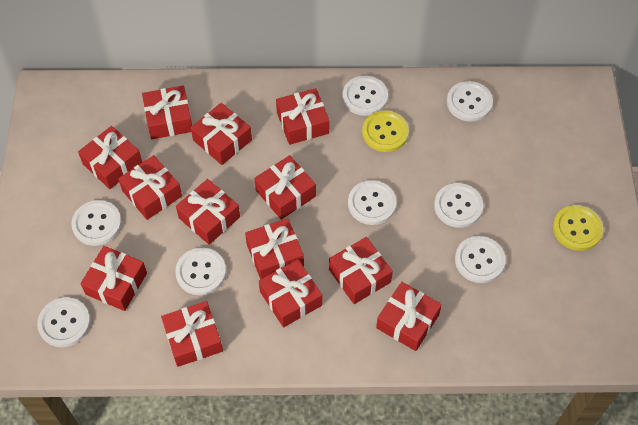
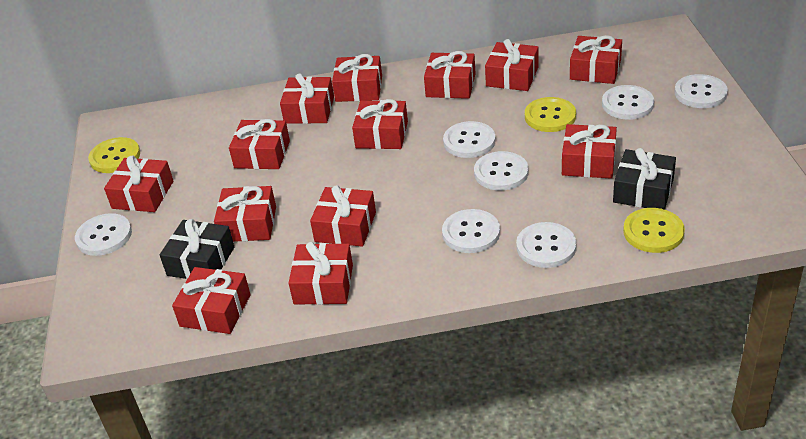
black gift: 0 -> 2
white button: 8 -> 7
yellow button: 2 -> 3

